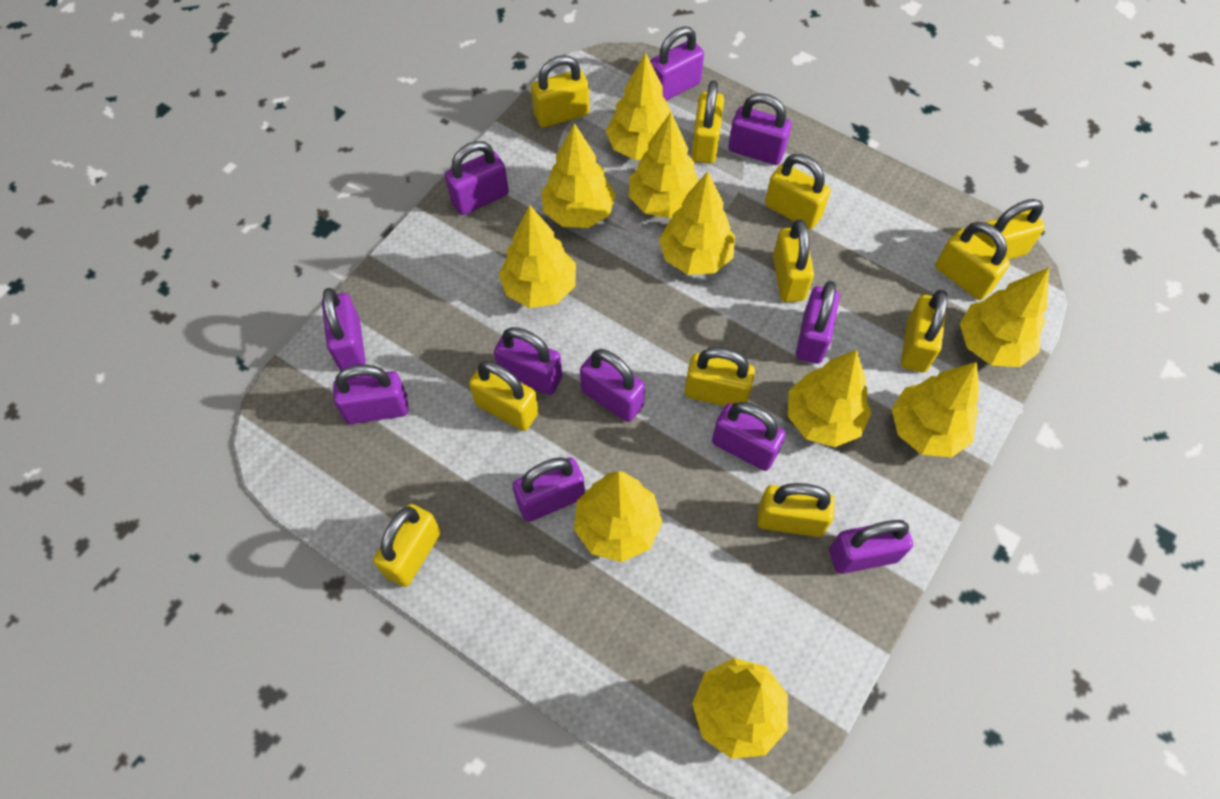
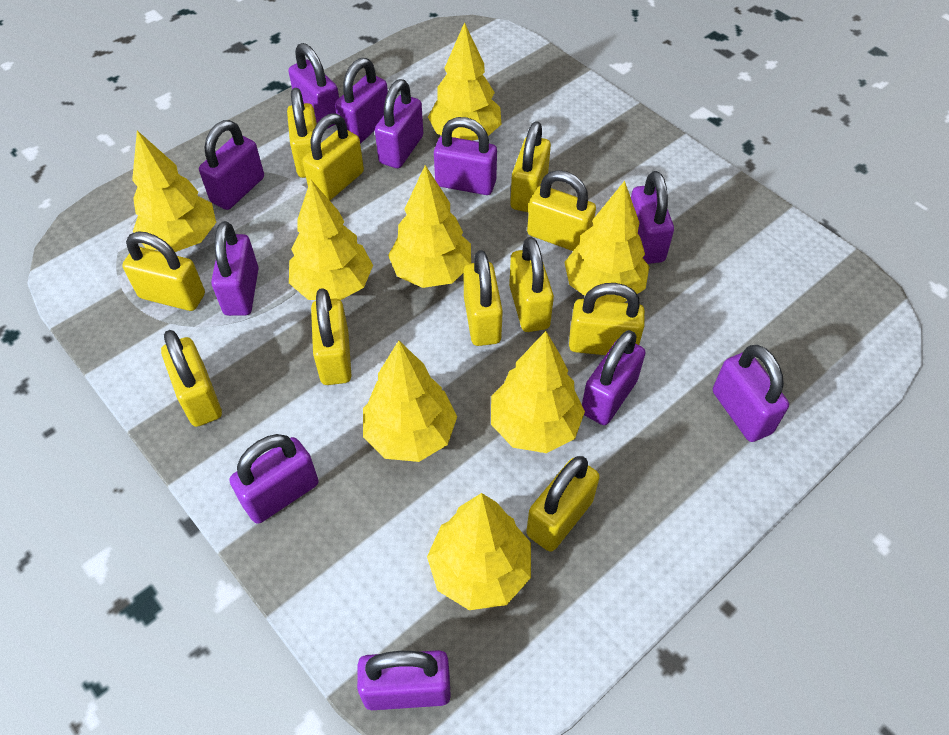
yellow tree: 10 -> 8

